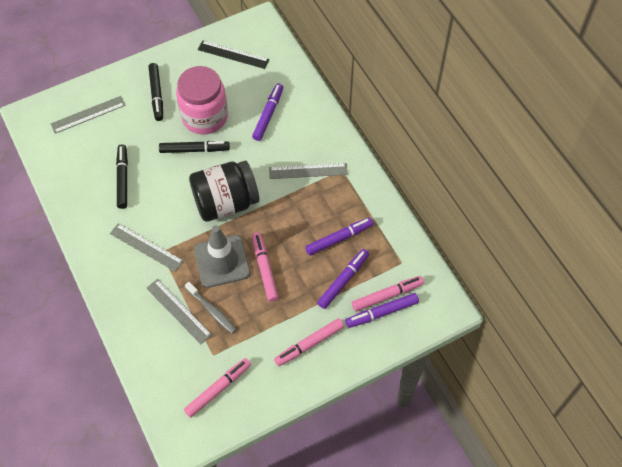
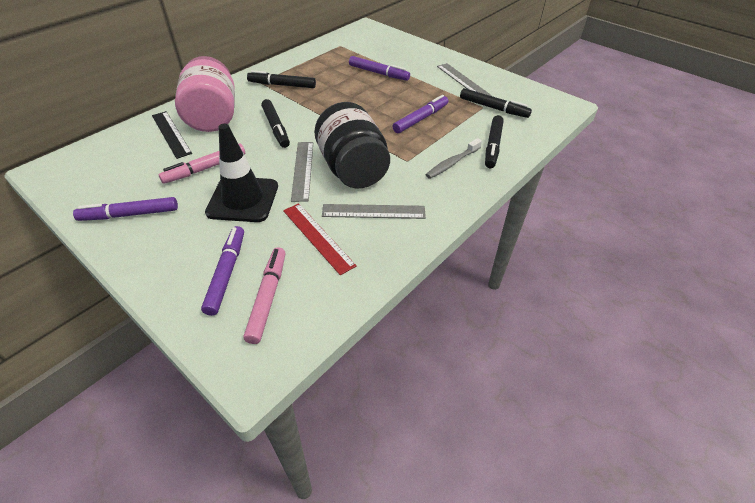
black marker: 3 -> 4
black traffic cone: 0 -> 1
grey ruler: 4 -> 3
grey traffic cone: 1 -> 0
pink marker: 4 -> 2
red ruler: 0 -> 1

